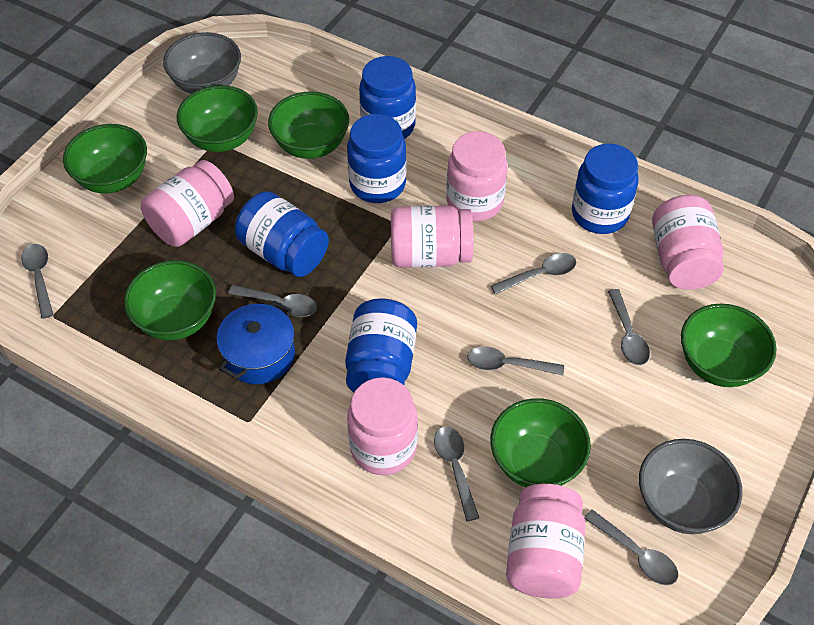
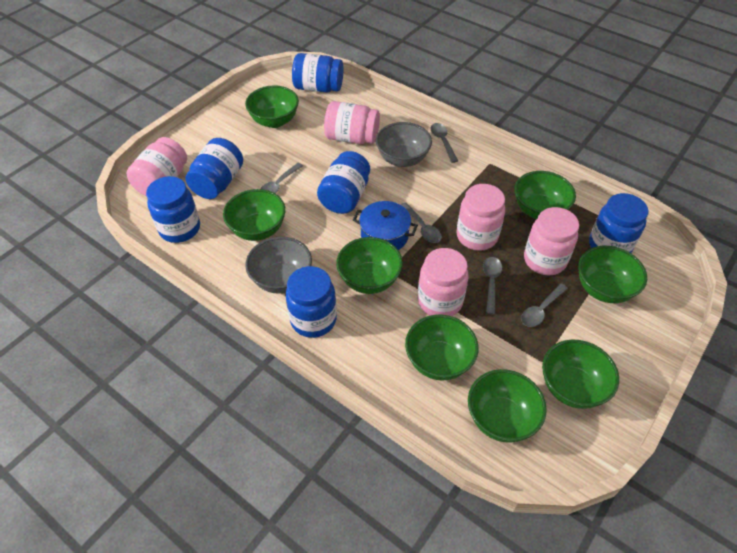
blue jar: 5 -> 6
green bowl: 6 -> 8
grey spoon: 7 -> 5
pink jar: 6 -> 5

